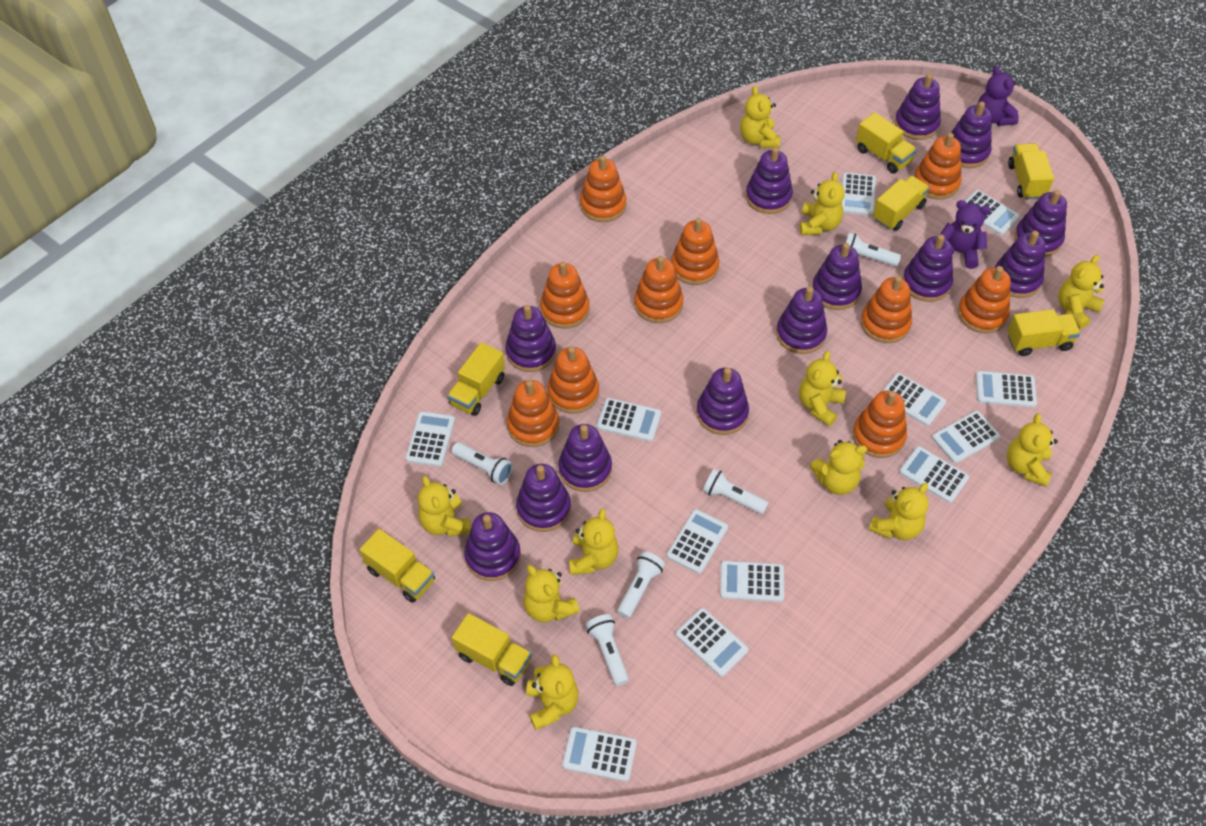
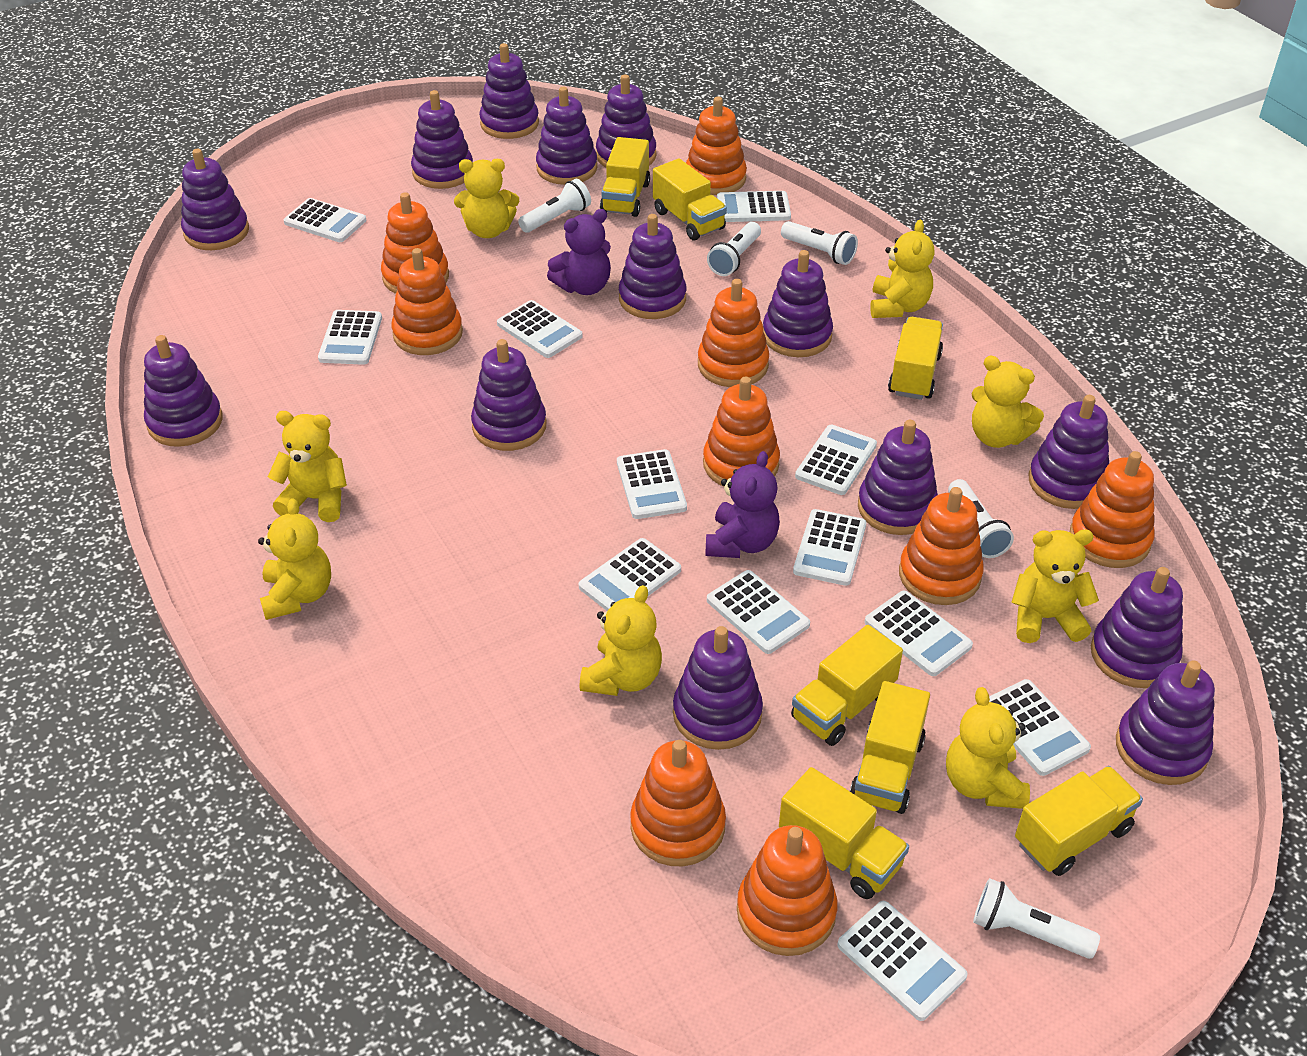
orange stacking toy: 10 -> 9
purple stacking toy: 13 -> 14
yellow teddy bear: 11 -> 8

